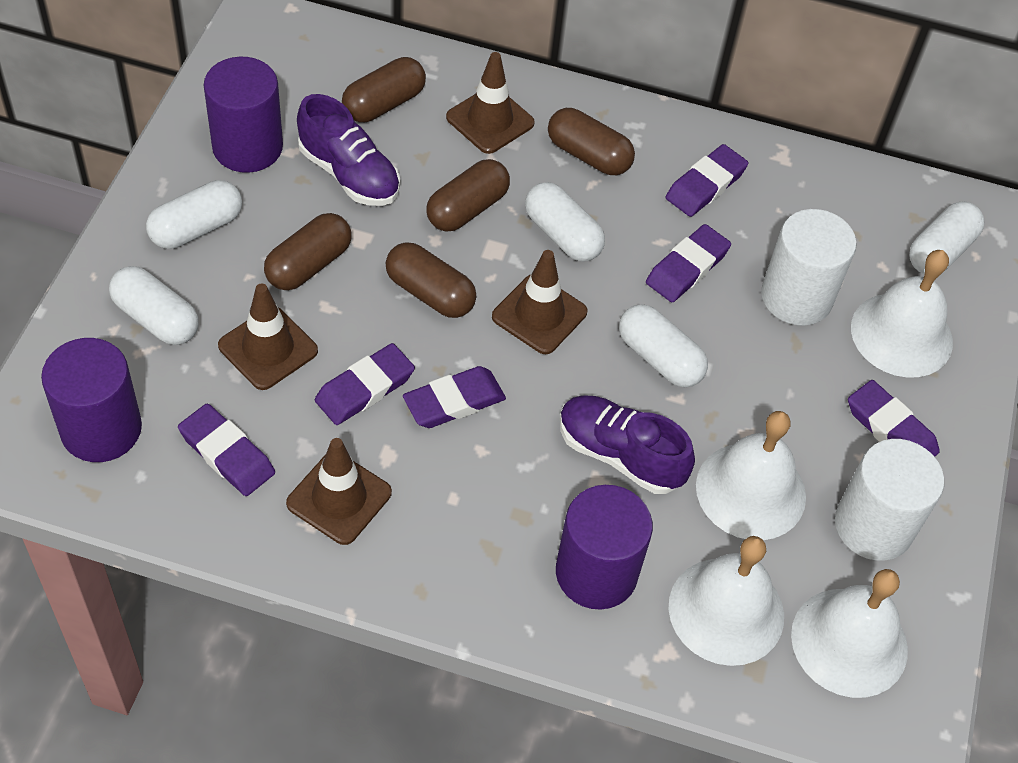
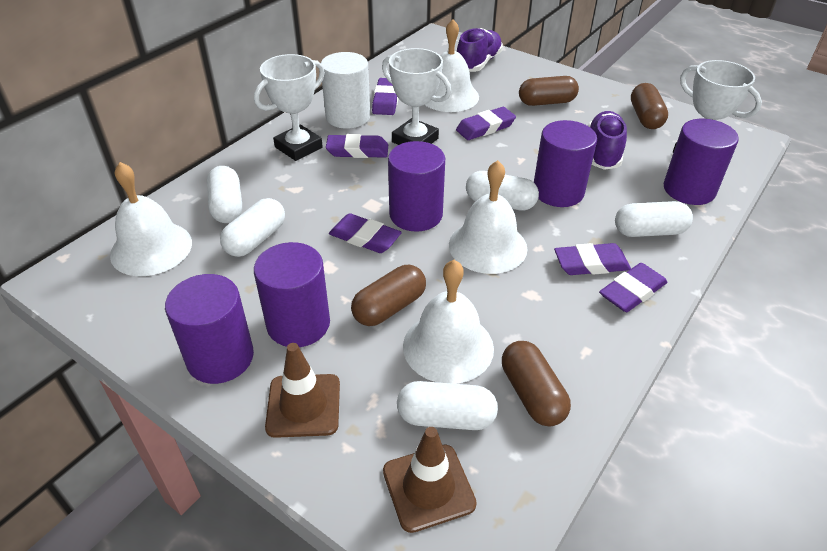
brown capsule: 5 -> 4
brown traffic cone: 4 -> 2
purple cylinder: 3 -> 5
white cylinder: 2 -> 1
white trophy: 0 -> 3

